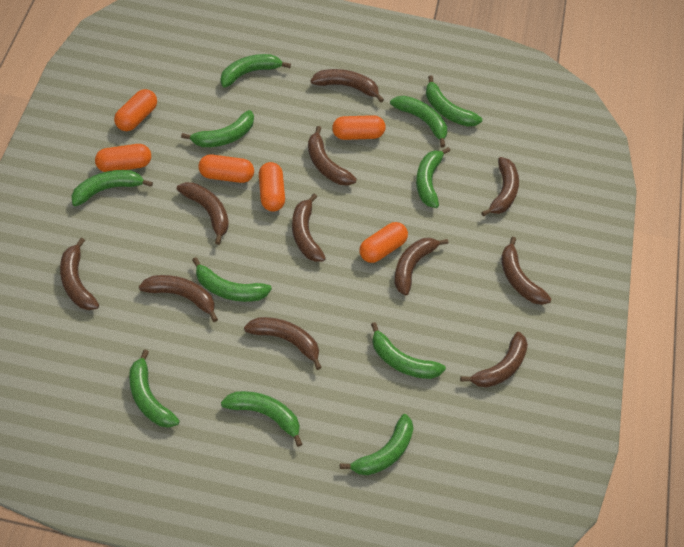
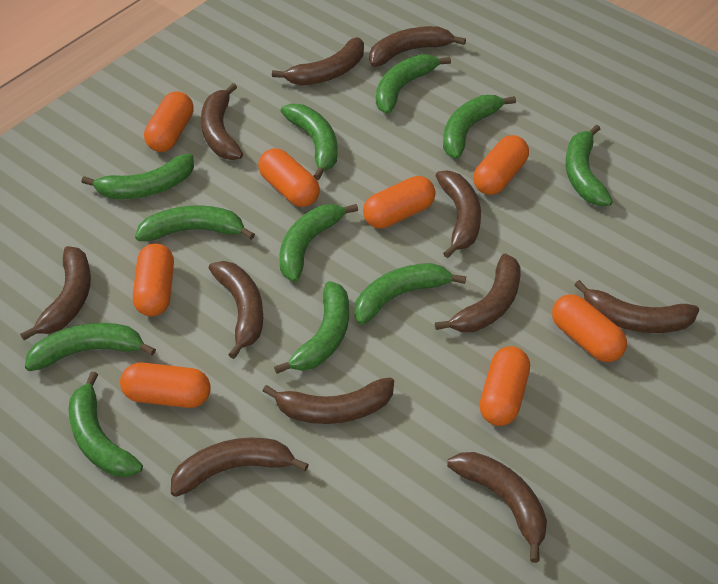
orange capsule: 6 -> 8

